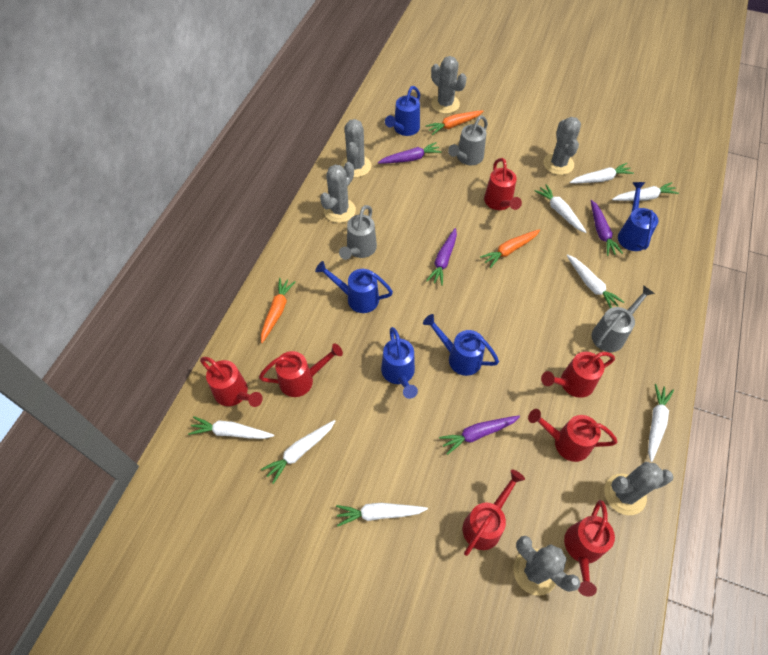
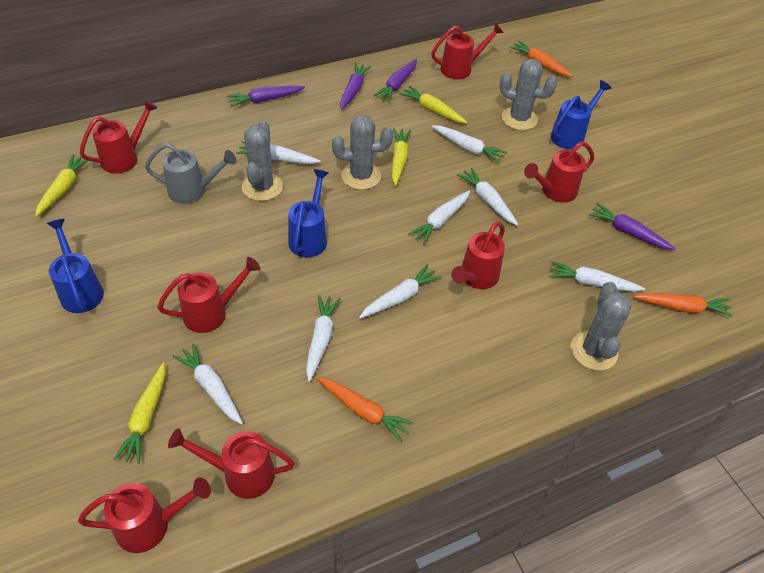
blue watering can: 5 -> 3
grey cactus: 6 -> 4
grey watering can: 3 -> 1
yellow carrot: 0 -> 4

